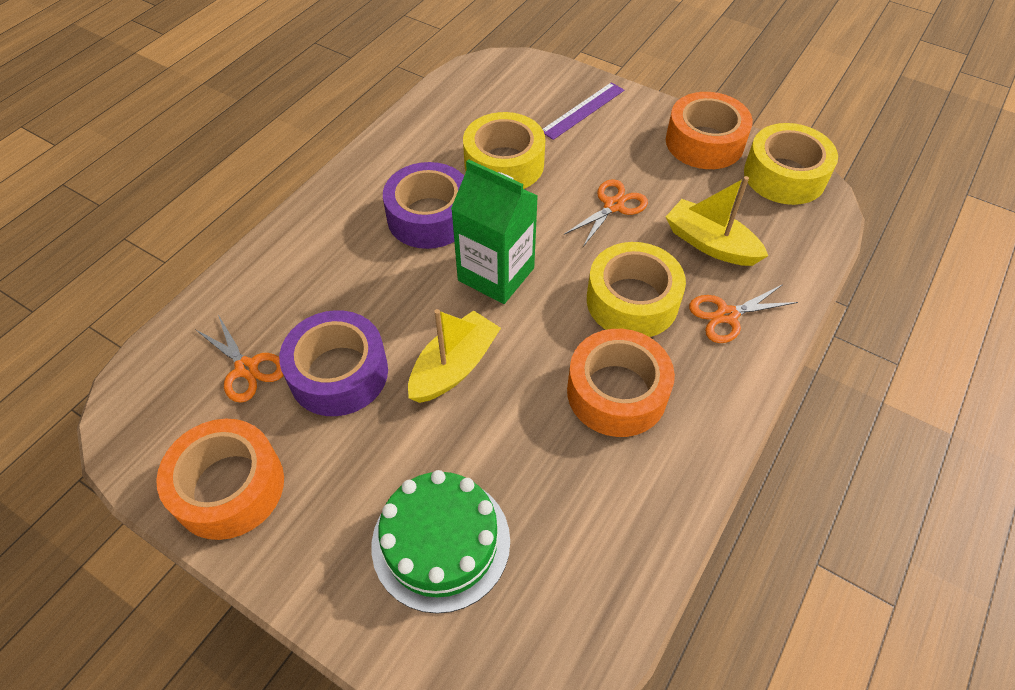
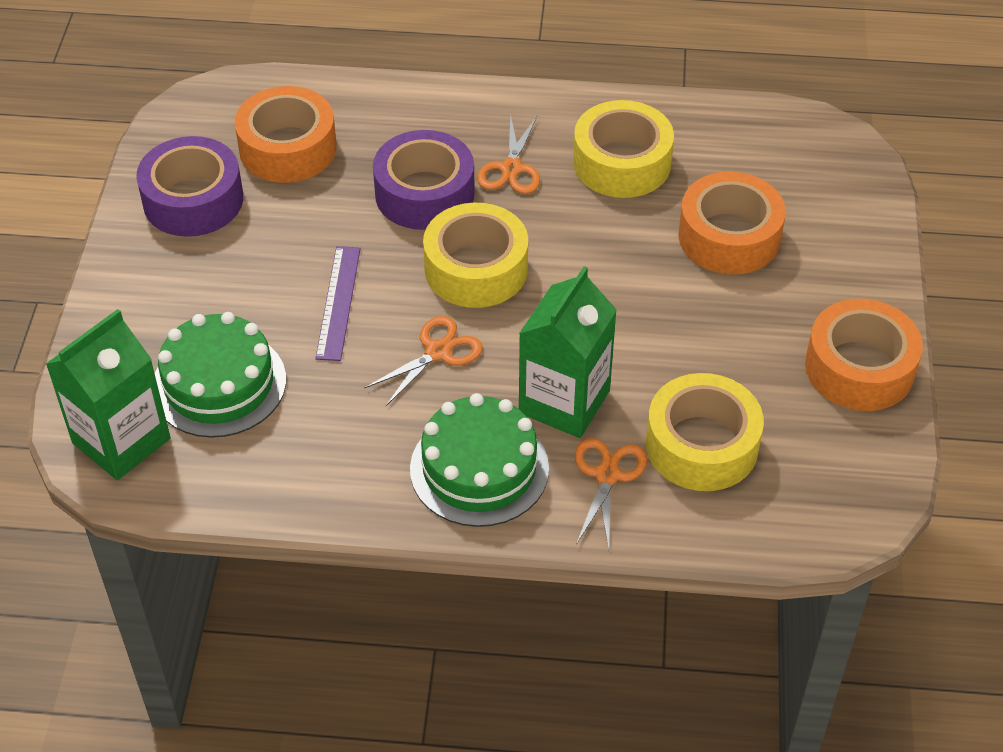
green cake: 1 -> 2
green carton: 1 -> 2
yellow boat: 2 -> 0

